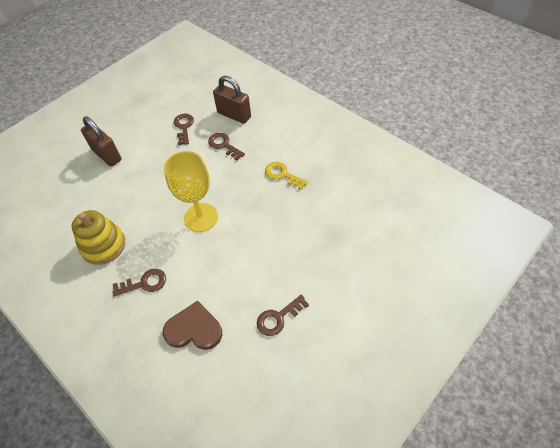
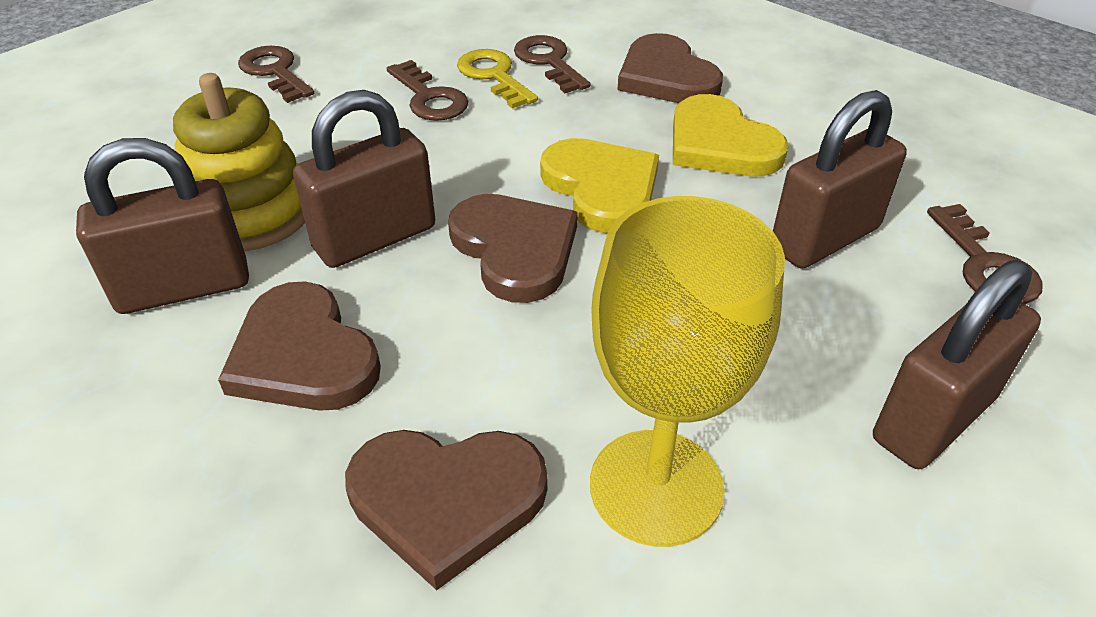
brown heart: 1 -> 4
brown padlock: 2 -> 4
yellow heart: 0 -> 2

